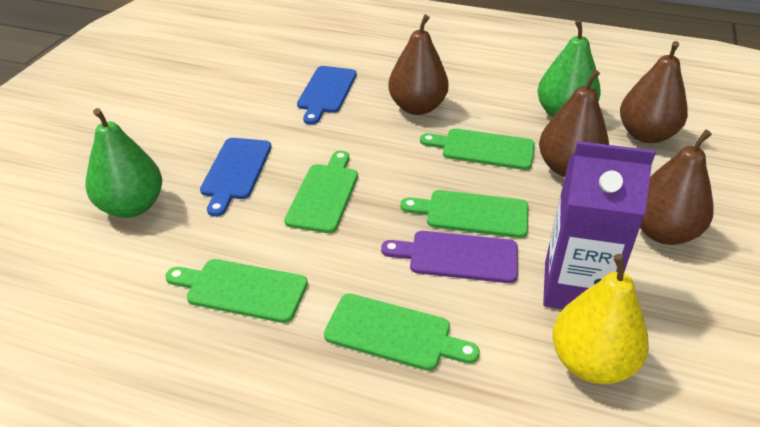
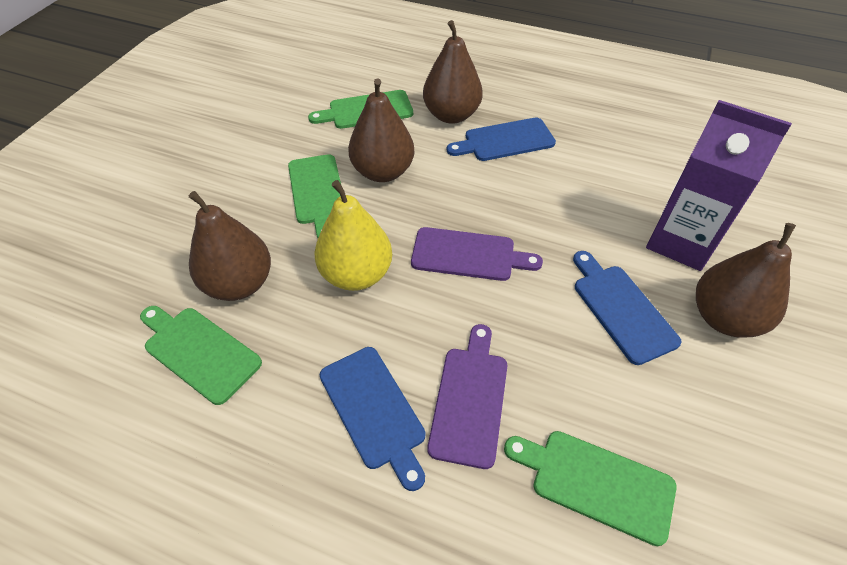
blue cutting board: 2 -> 3
green cutting board: 5 -> 4
green pear: 2 -> 0
purple cutting board: 1 -> 2

